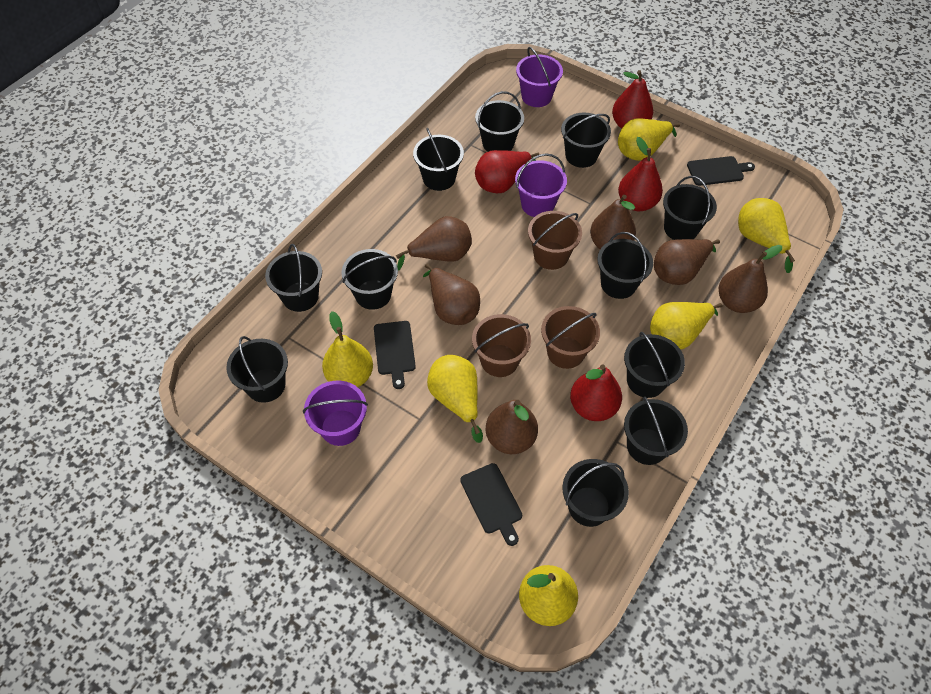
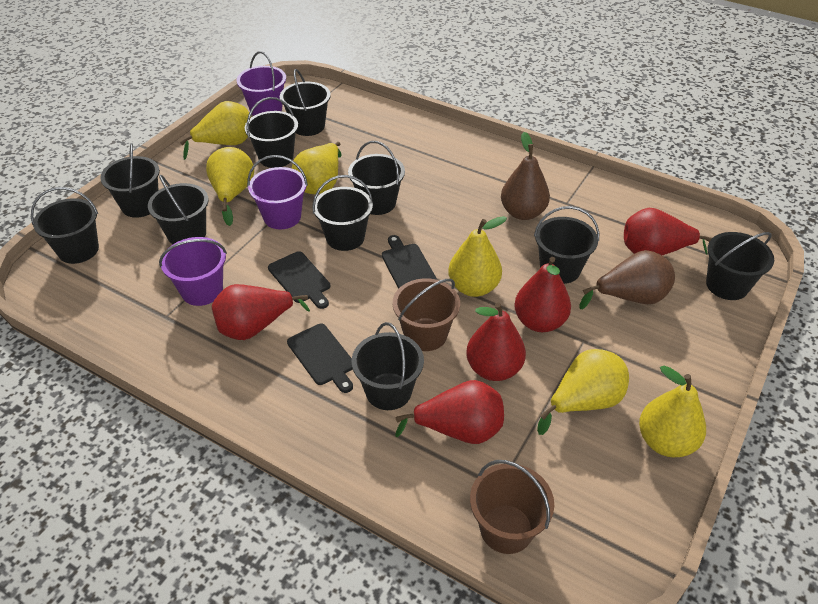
black bucket: 11 -> 10
brown bucket: 3 -> 2
brown pear: 6 -> 2
red pear: 4 -> 5

